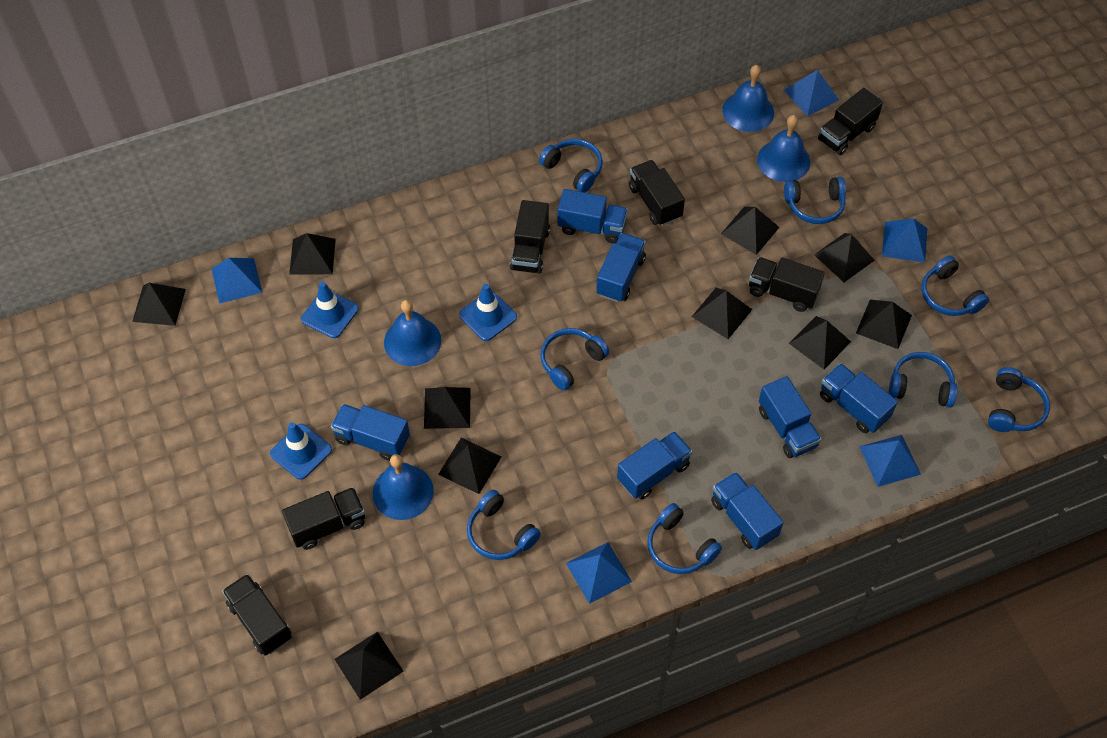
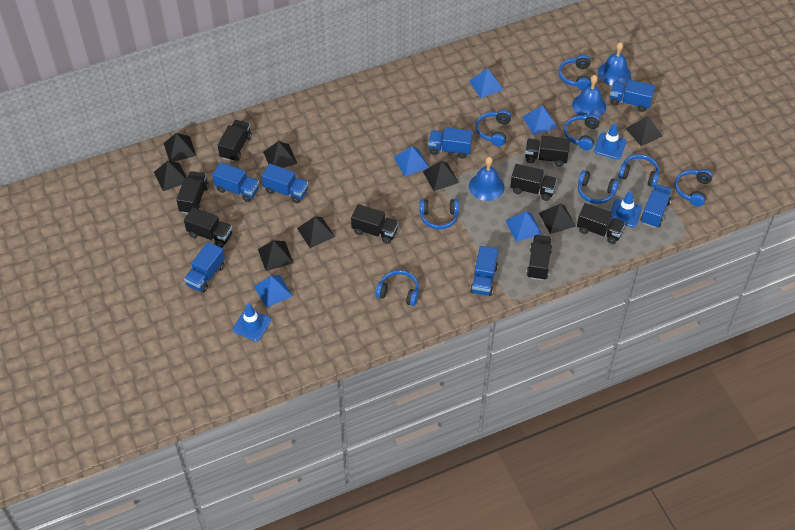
black pyramid: 10 -> 8
black truck: 6 -> 8
blue bell: 4 -> 3

